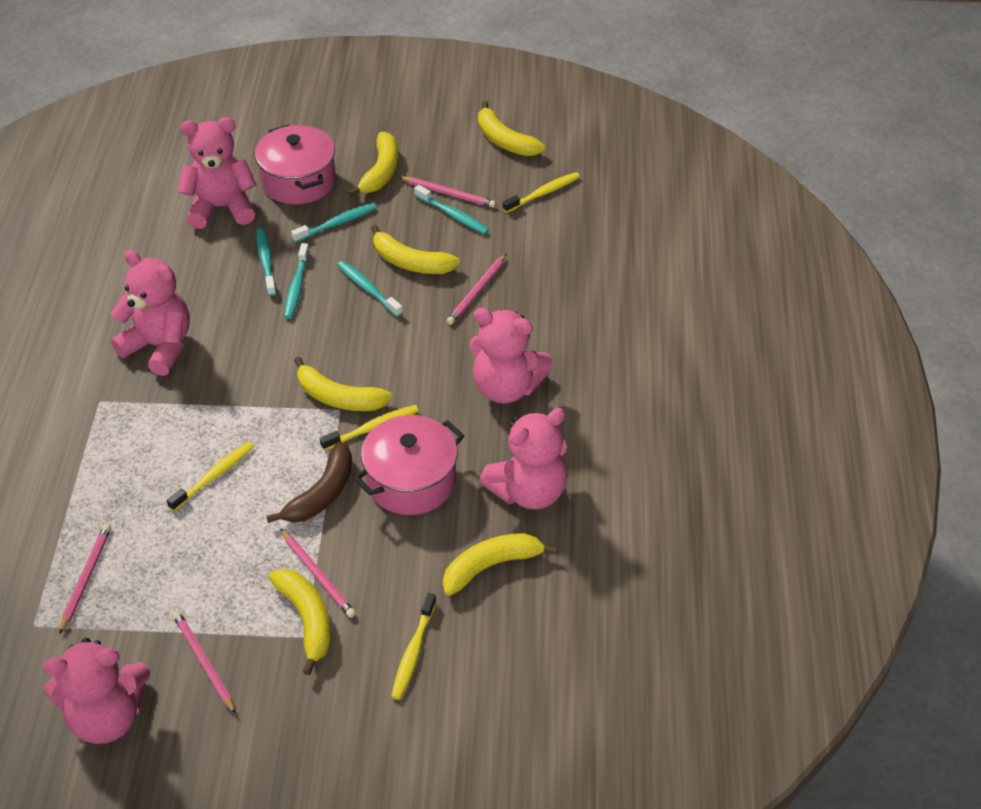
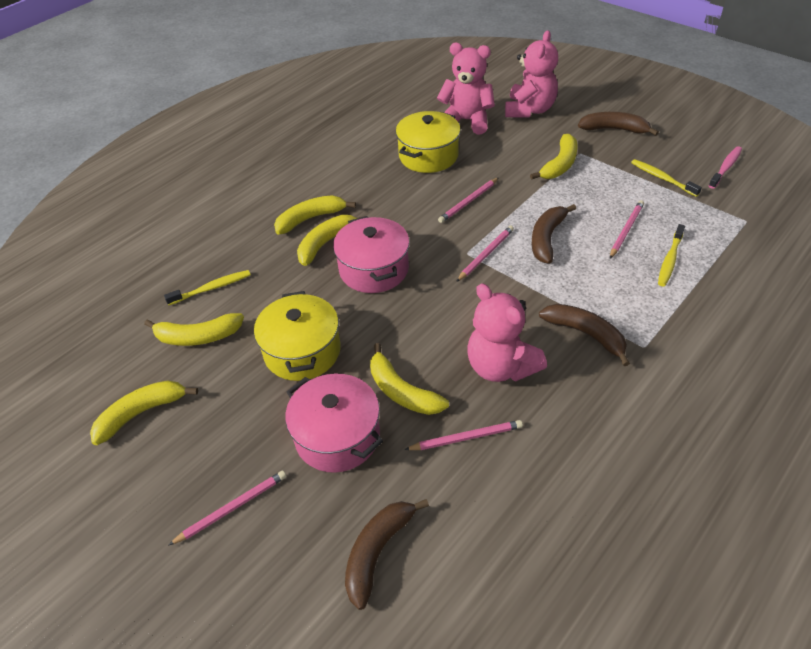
brown banana: 1 -> 4
pink teddy bear: 5 -> 3
pink toothbrush: 0 -> 1
turquoise toothbrush: 5 -> 0
yellow pot: 0 -> 2
yellow toothbrush: 4 -> 3

